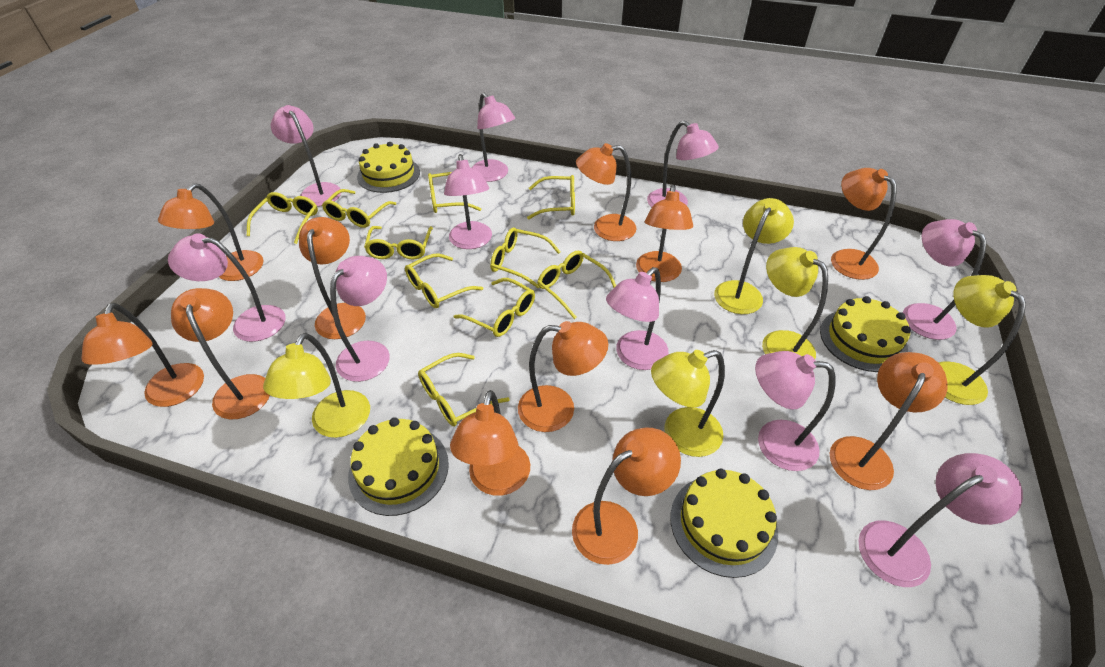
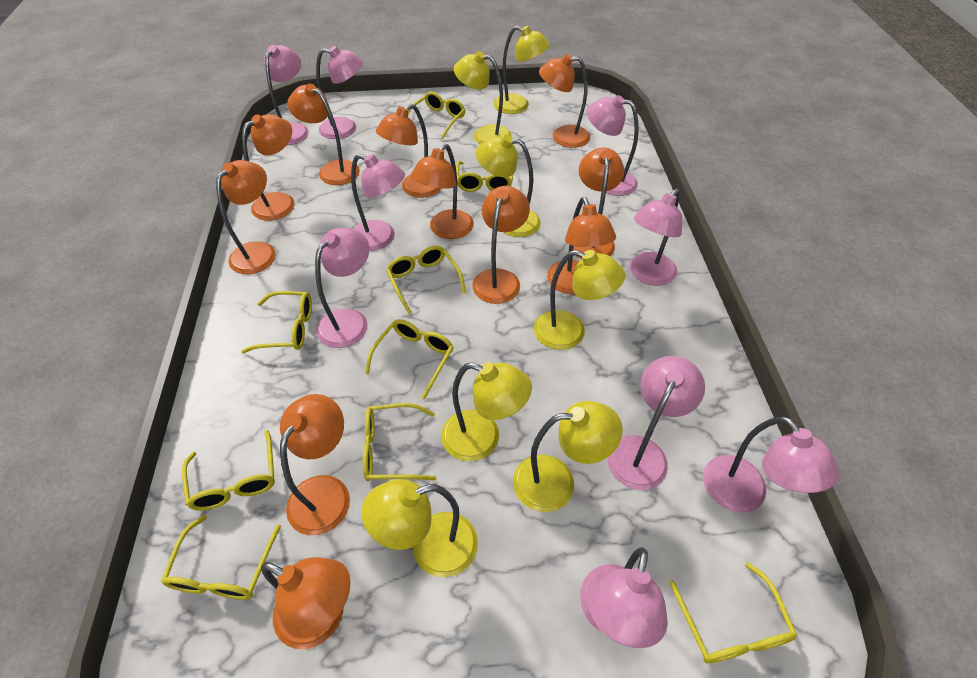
pink lamp: 10 -> 9
yellow cake: 4 -> 0
yellow glasses: 10 -> 9
yellow lamp: 5 -> 7

